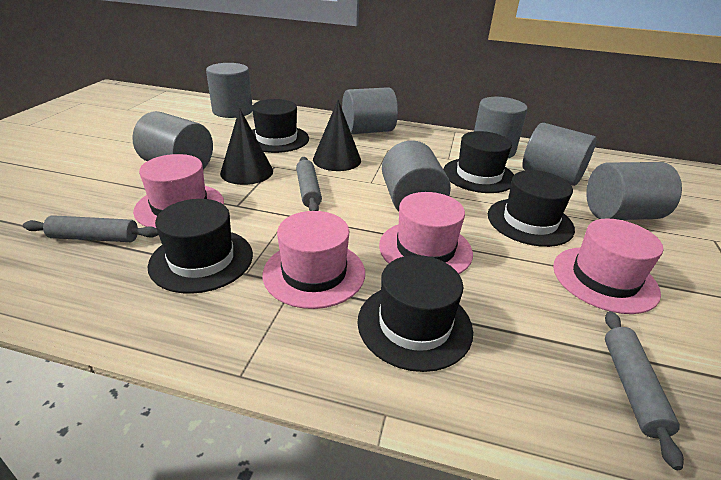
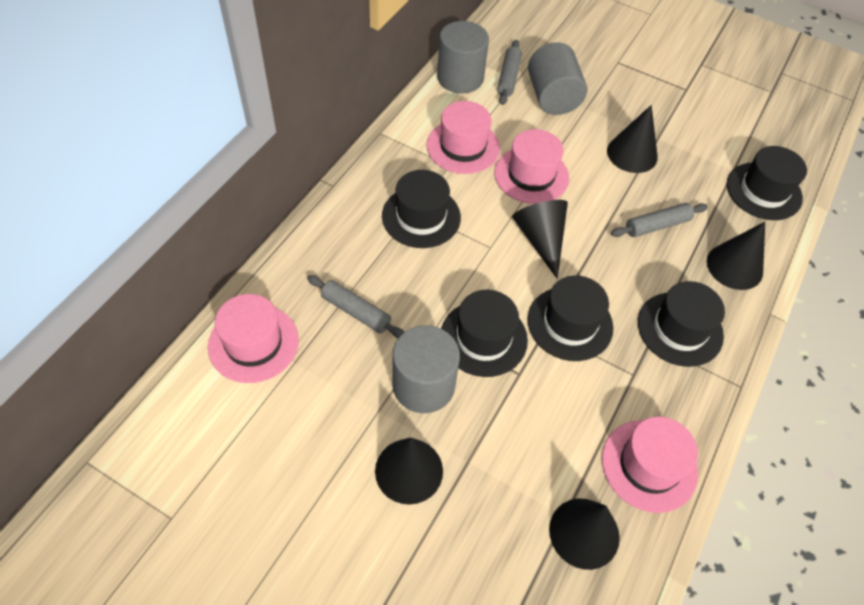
black cone: 2 -> 5
grey cylinder: 7 -> 3

